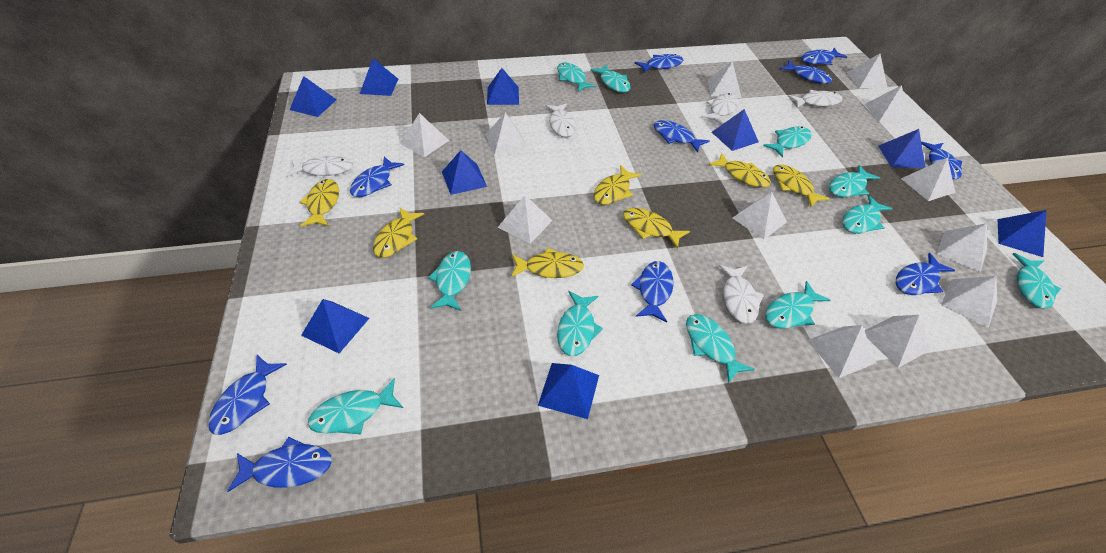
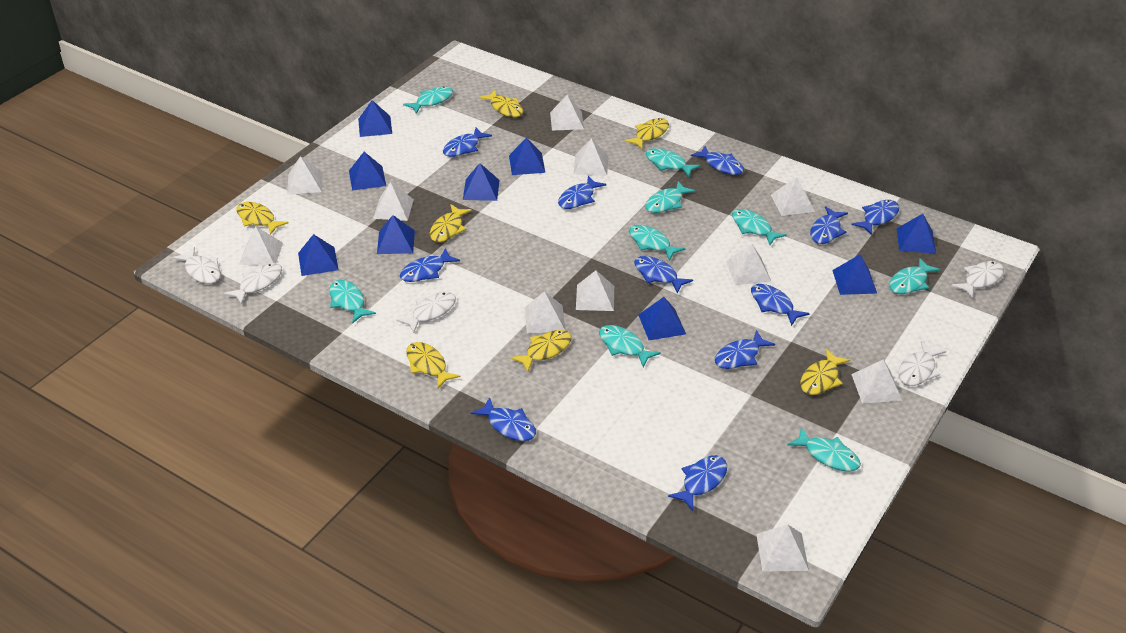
blue fish: 10 -> 11
turquoise fish: 11 -> 9
white pyramid: 12 -> 11

